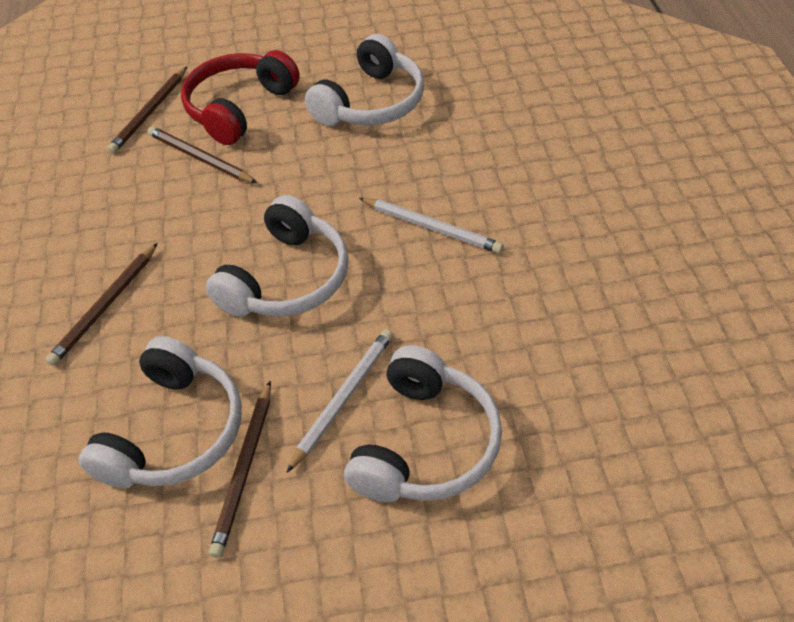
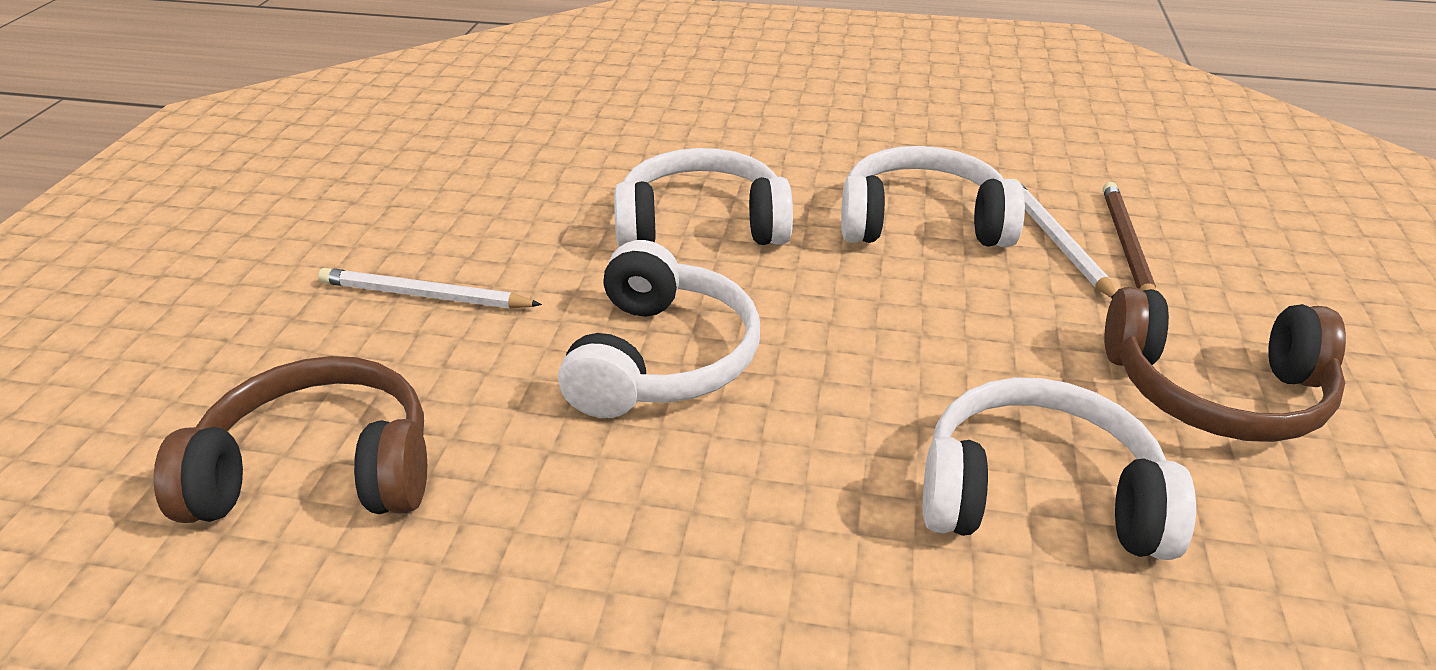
brown headphones: 0 -> 2
brown pencil: 4 -> 1
red headphones: 1 -> 0

